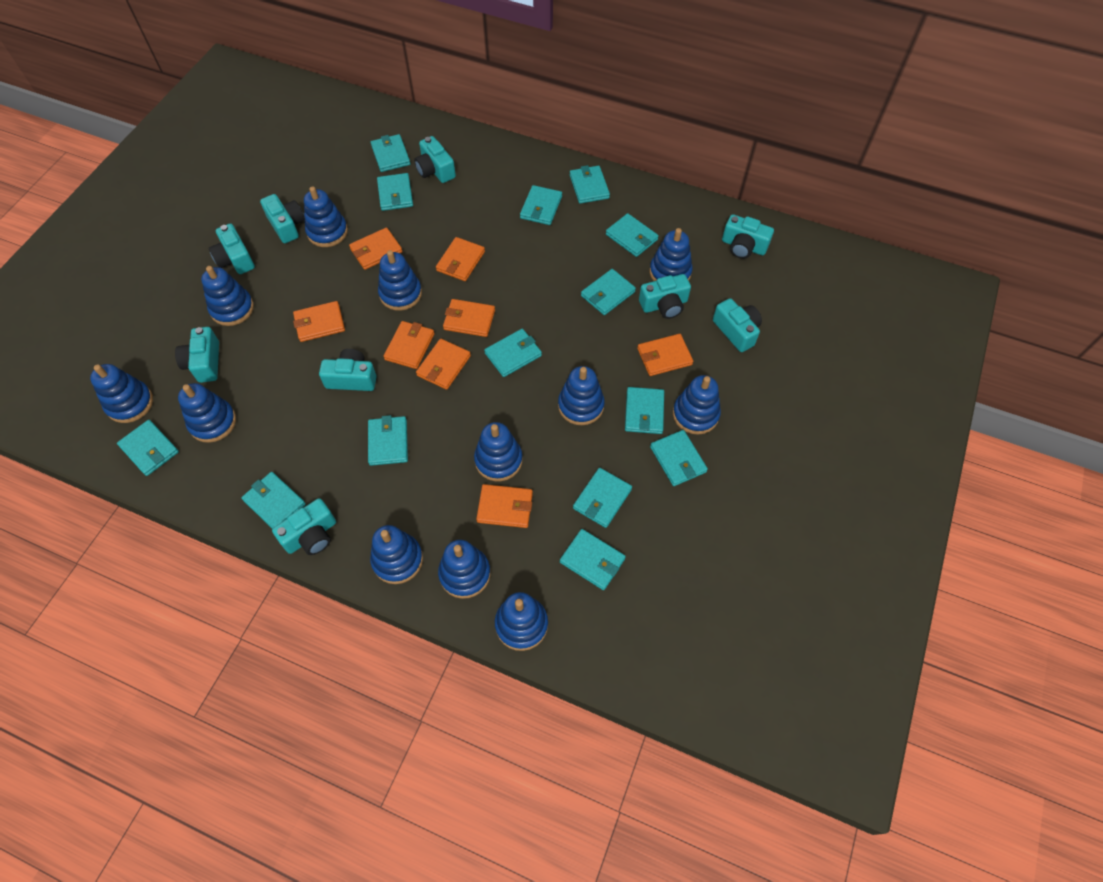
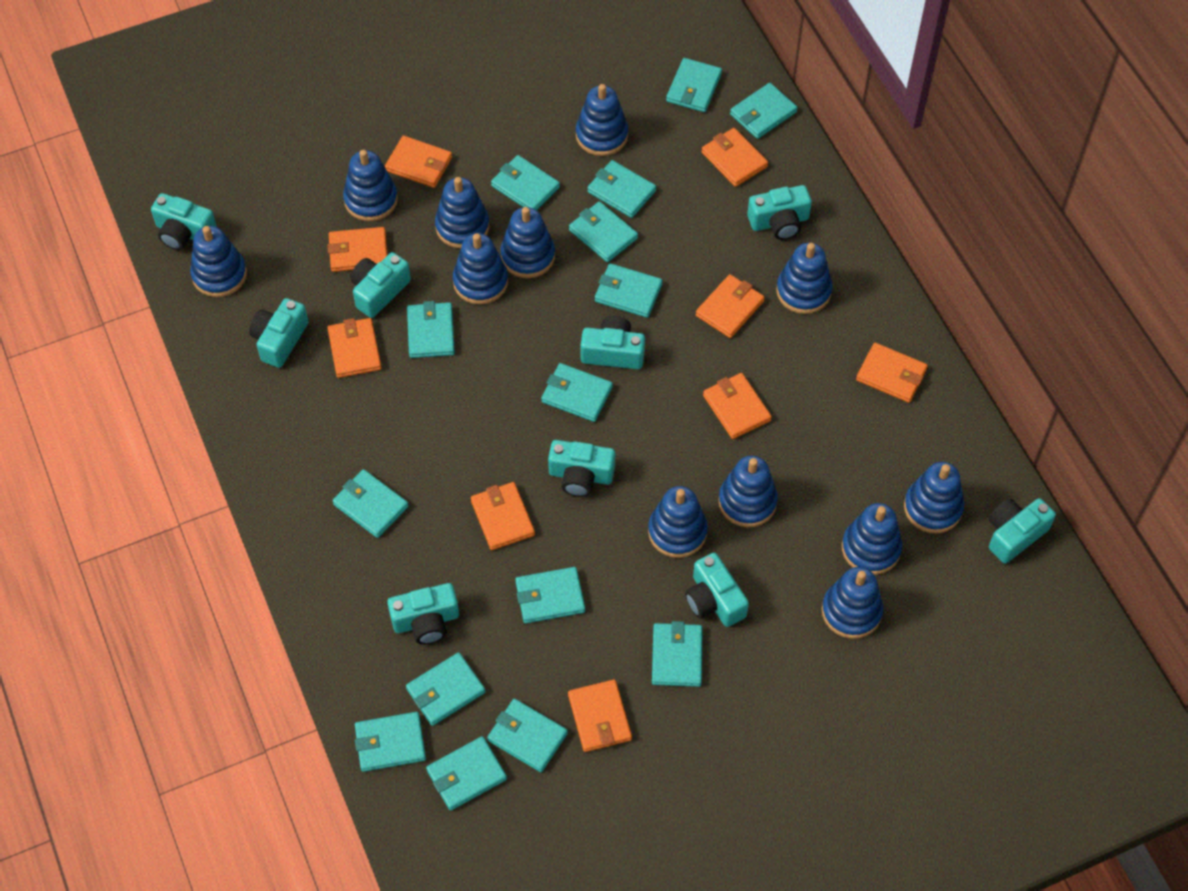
orange wallet: 8 -> 9
turquoise wallet: 14 -> 15

